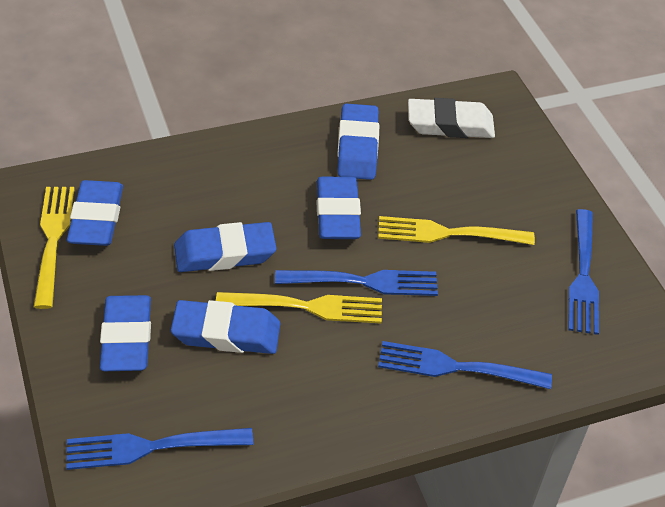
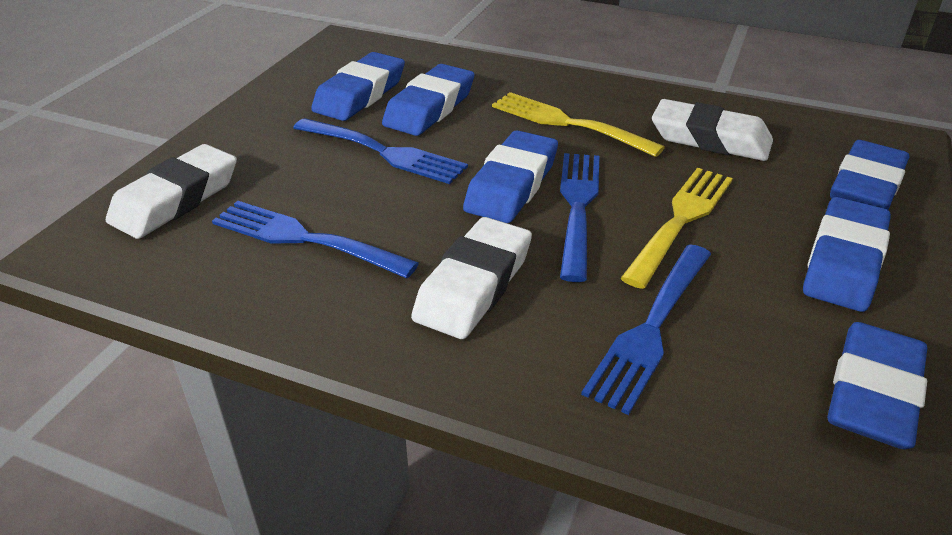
white eraser: 1 -> 3
yellow fork: 3 -> 2

